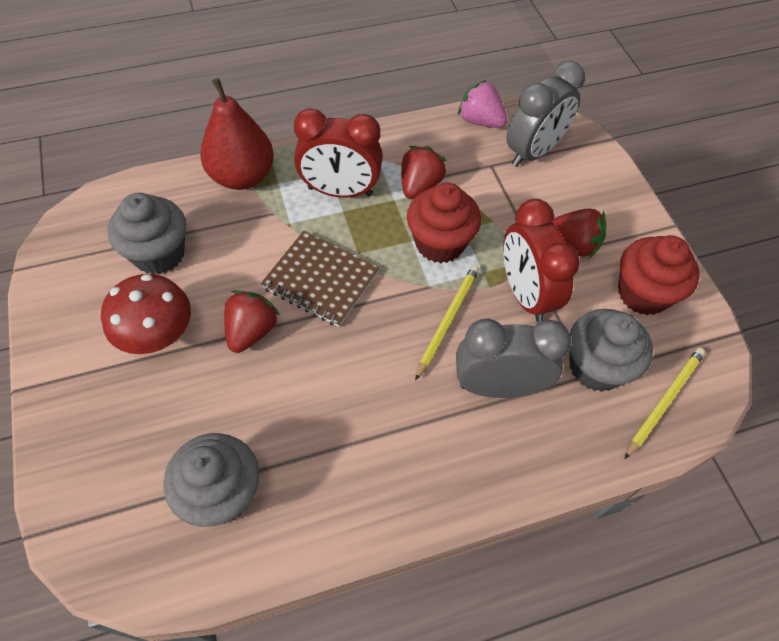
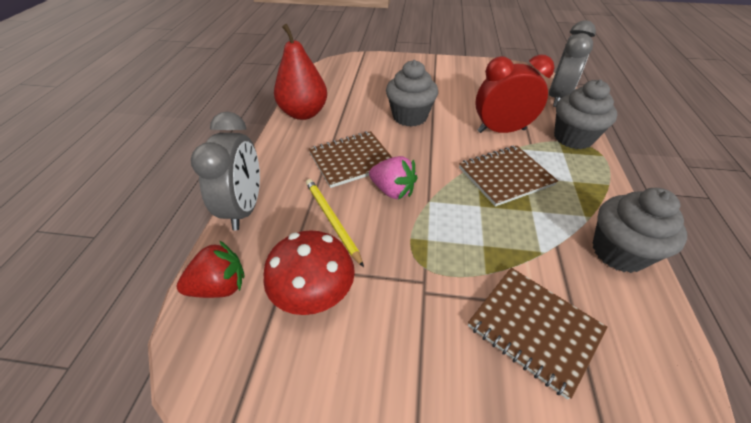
brown notebook: 1 -> 3
red clock: 2 -> 1
red cupcake: 2 -> 0
red strawberry: 3 -> 1
yellow pencil: 2 -> 1

